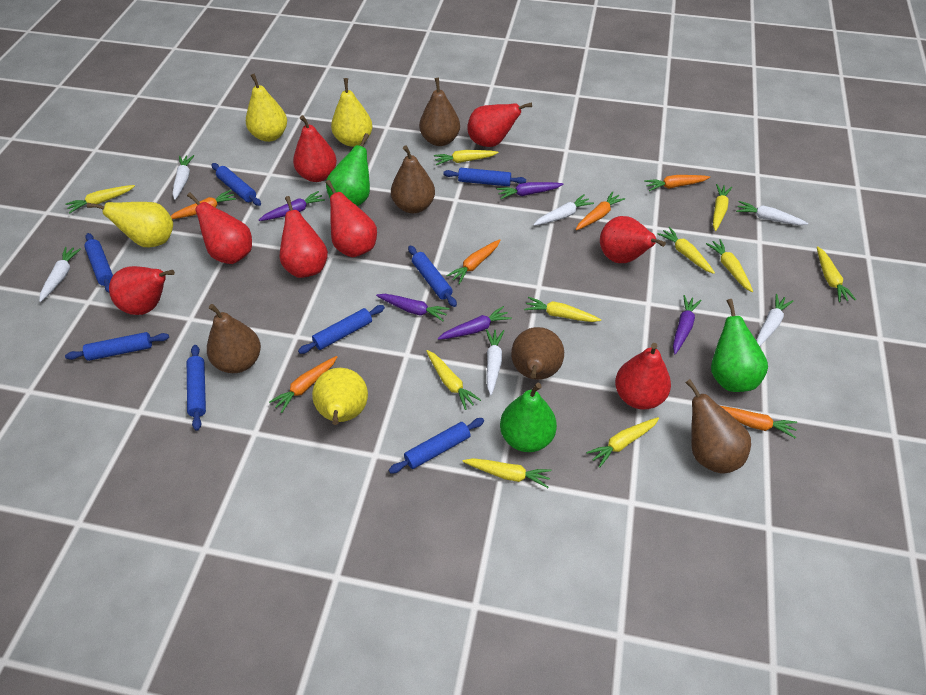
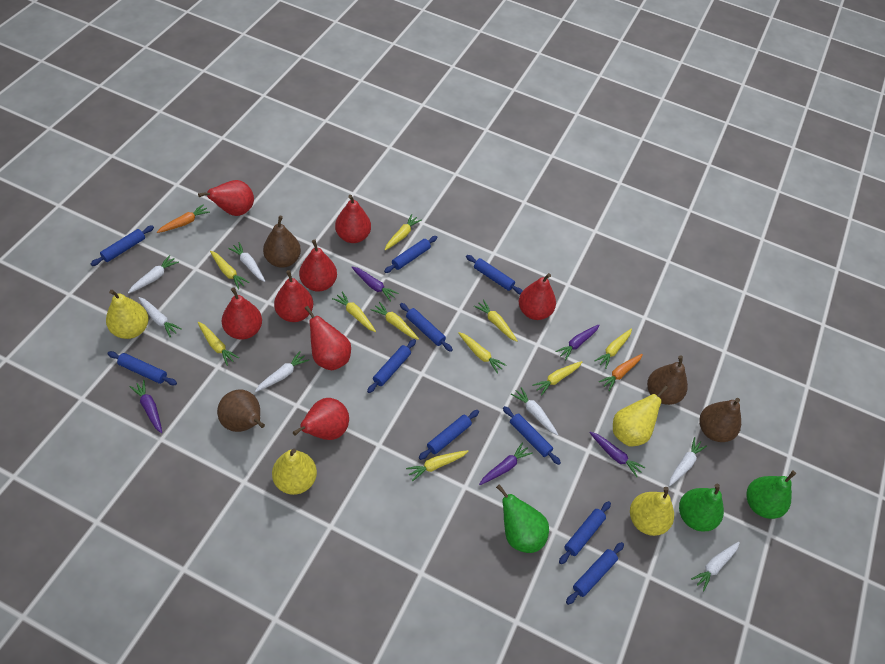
blue rolling pin: 8 -> 10
brown pear: 5 -> 4
orange carrot: 6 -> 2
white carrot: 6 -> 7

